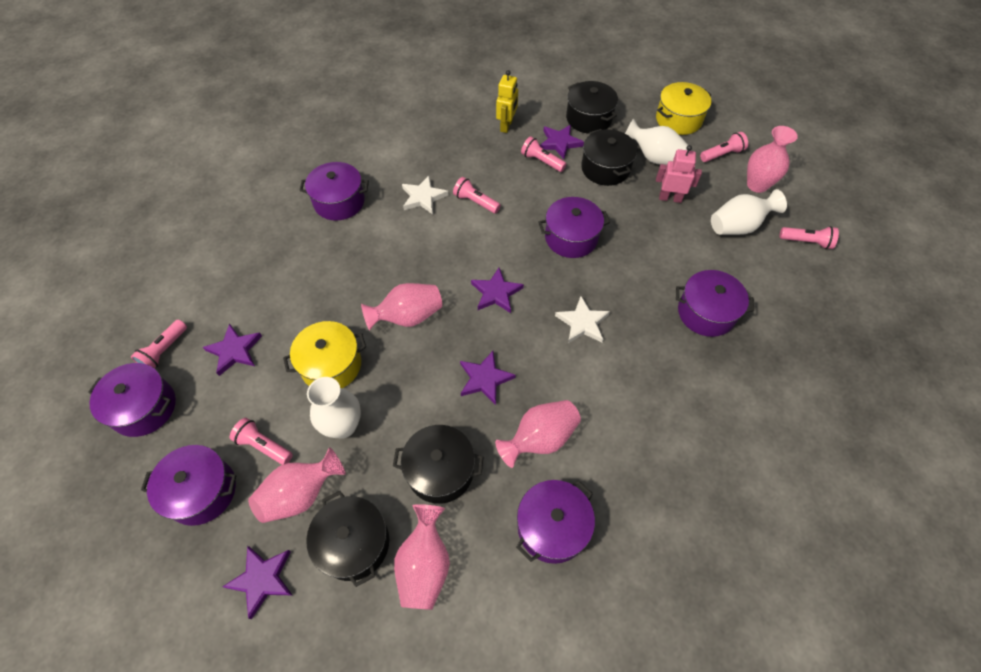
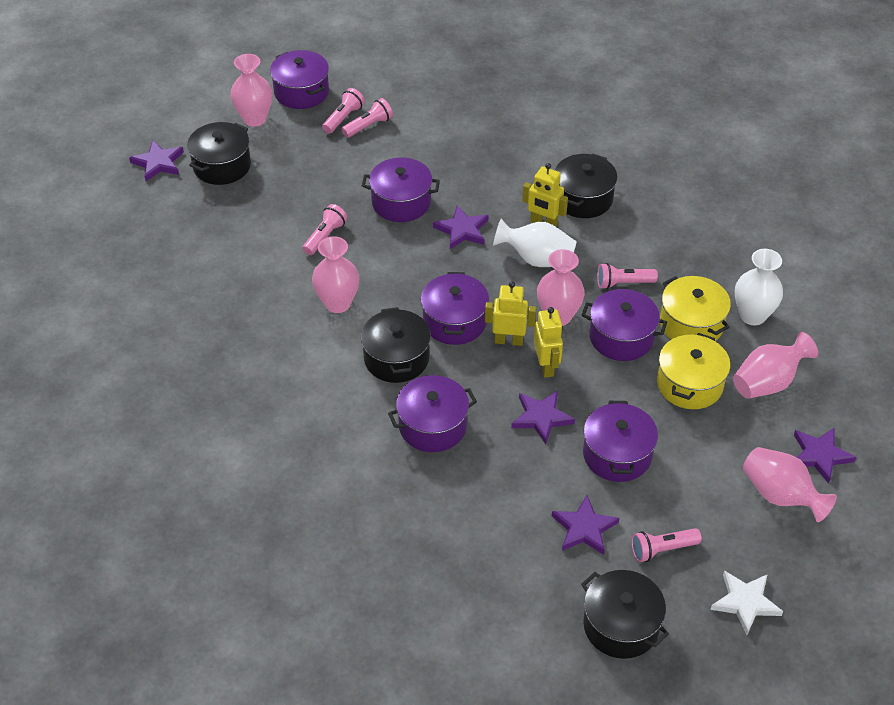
pink flashlight: 6 -> 5
pink robot: 1 -> 0
white star: 2 -> 1
white vase: 3 -> 2
yellow robot: 1 -> 3

